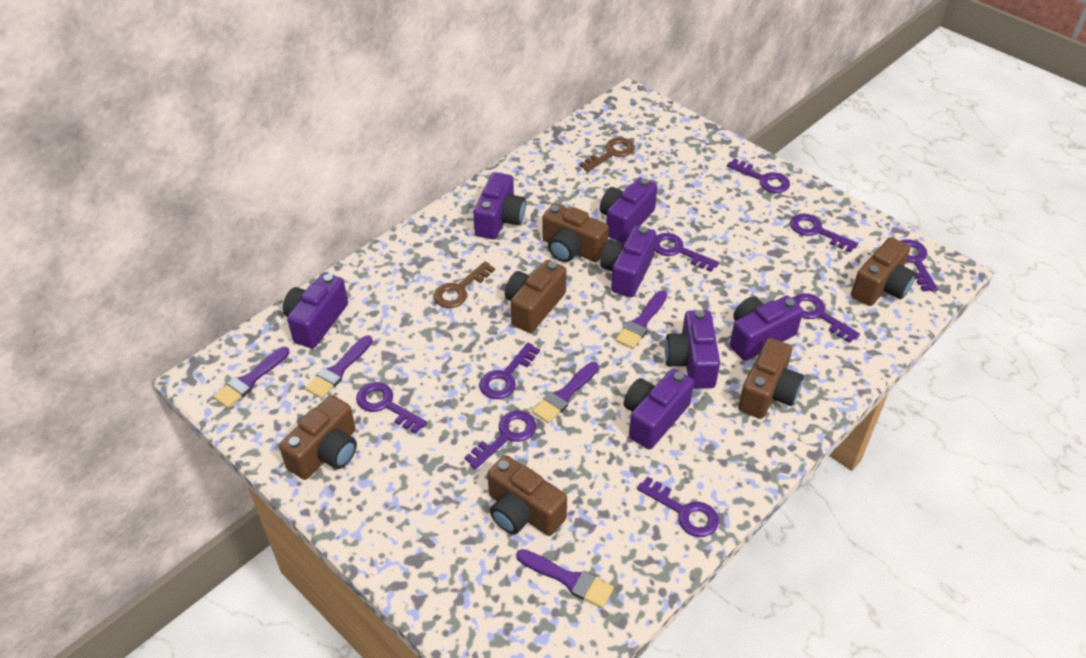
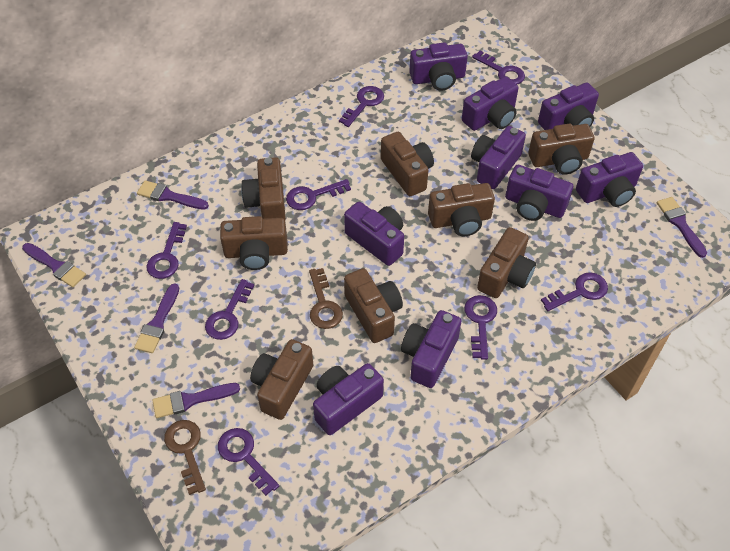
brown camera: 6 -> 8
purple camera: 7 -> 9
purple key: 9 -> 8

